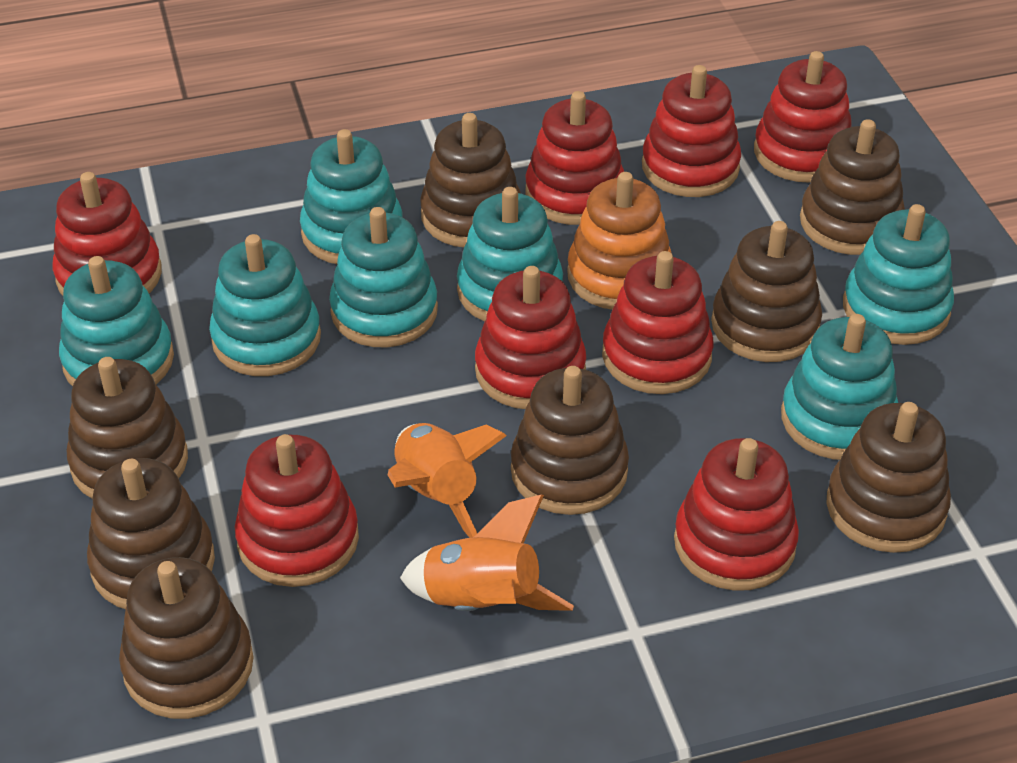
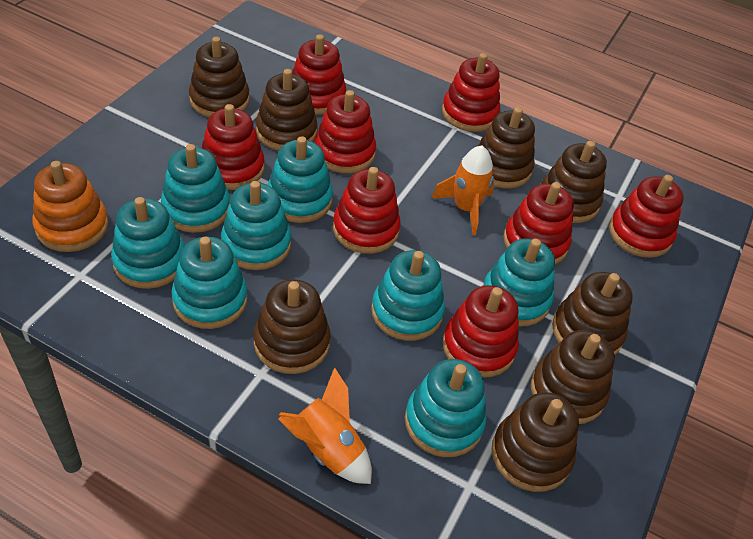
turquoise stacking toy: 7 -> 8

